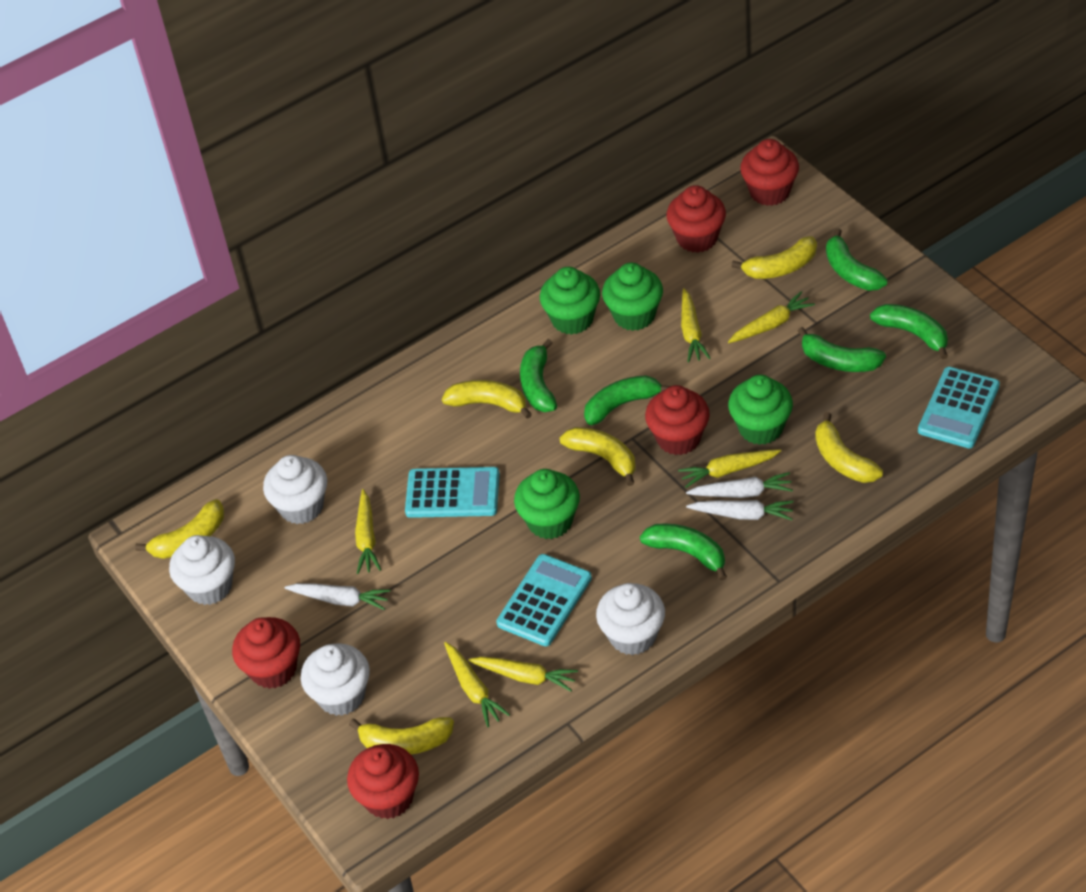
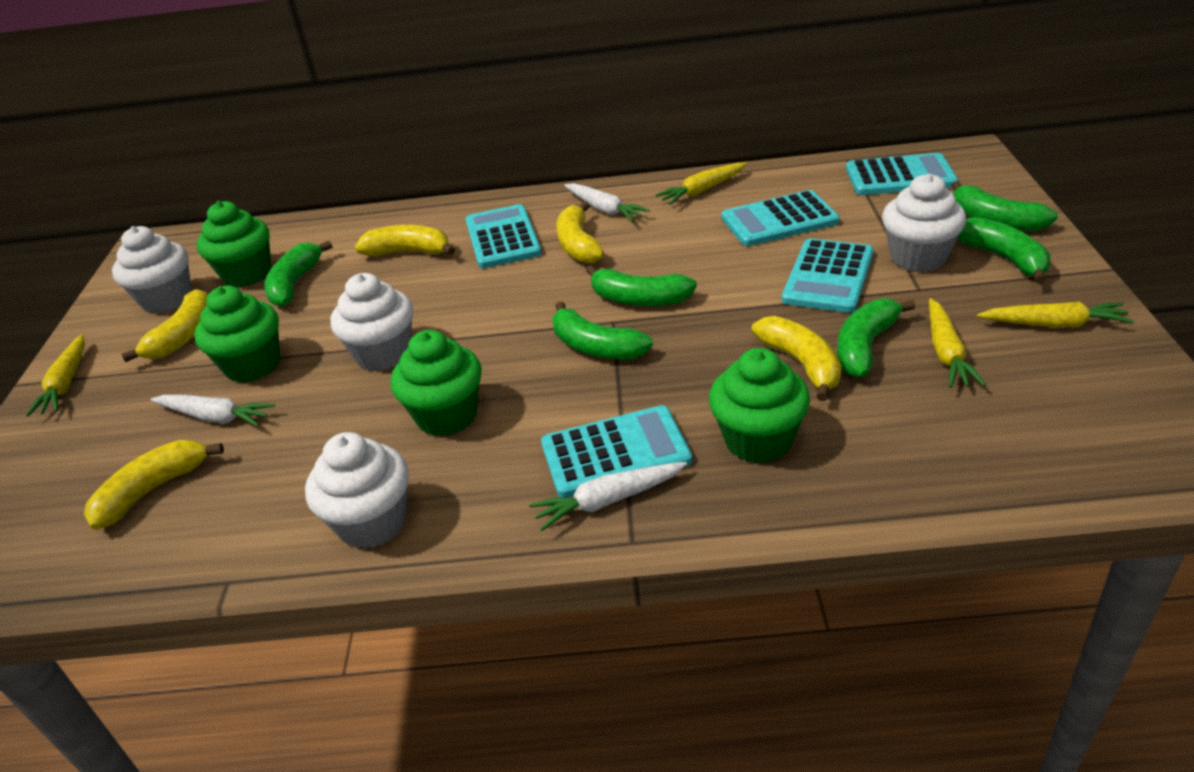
red cupcake: 5 -> 0
turquoise calculator: 3 -> 5
yellow banana: 6 -> 5
yellow carrot: 6 -> 4

